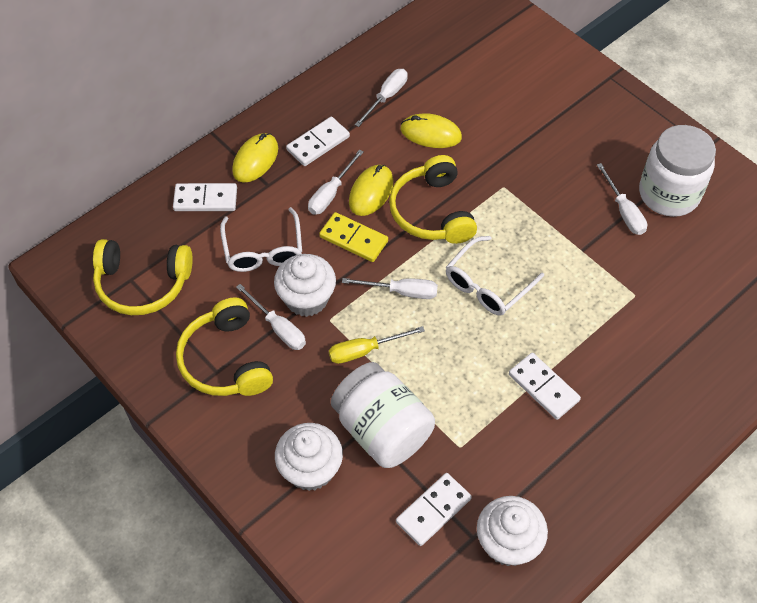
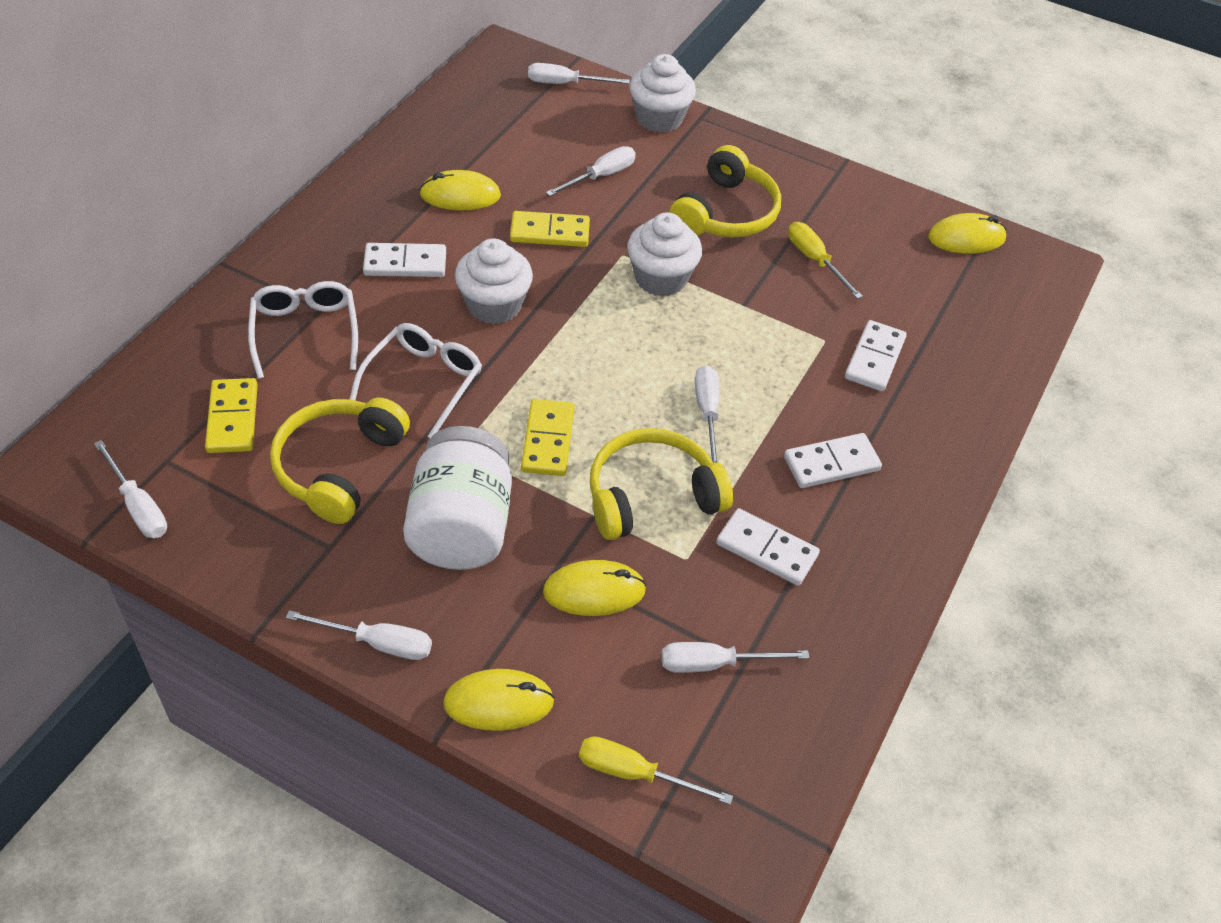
white jar: 2 -> 1
white screwdriver: 5 -> 6
yellow domino: 1 -> 3
yellow mouse: 3 -> 4
yellow screwdriver: 1 -> 2

